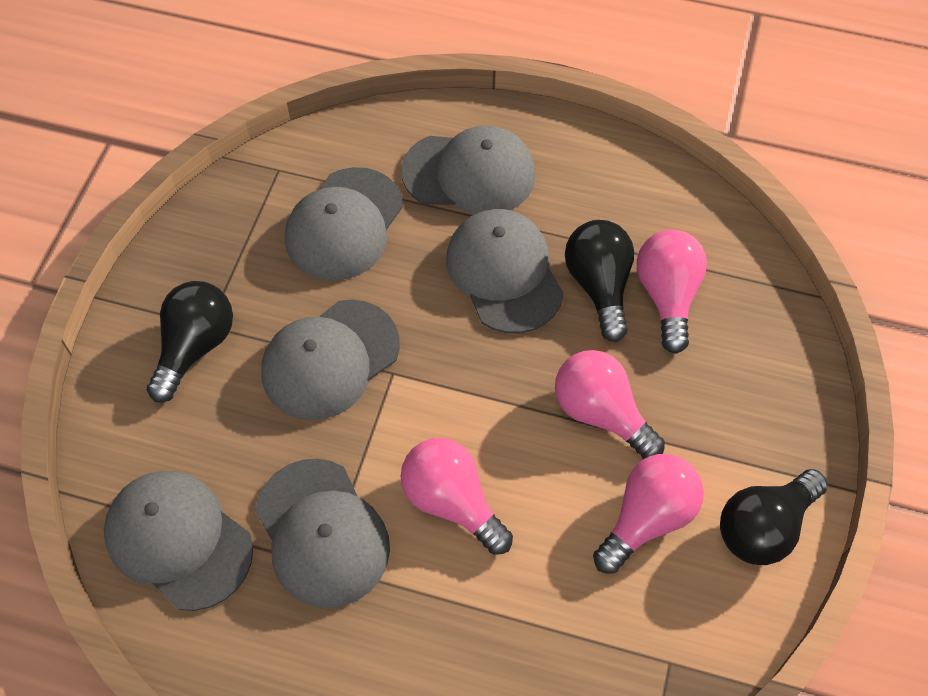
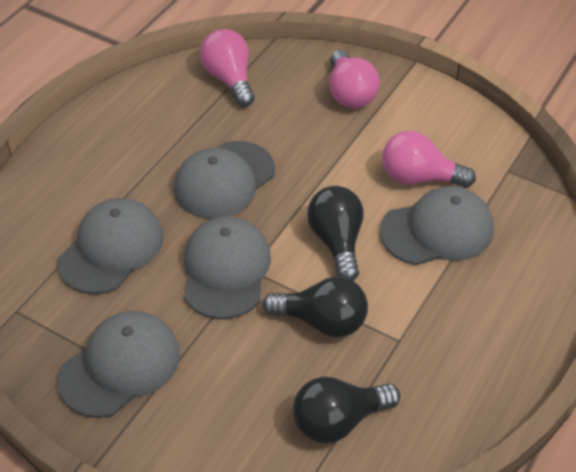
grey cap: 6 -> 5
pink light bulb: 4 -> 3

